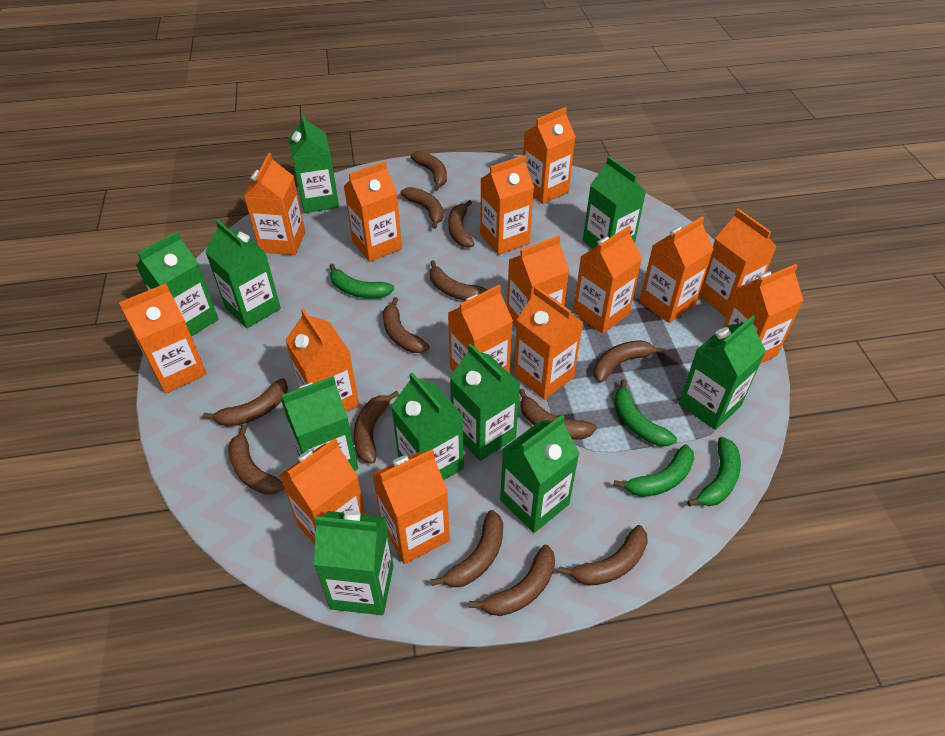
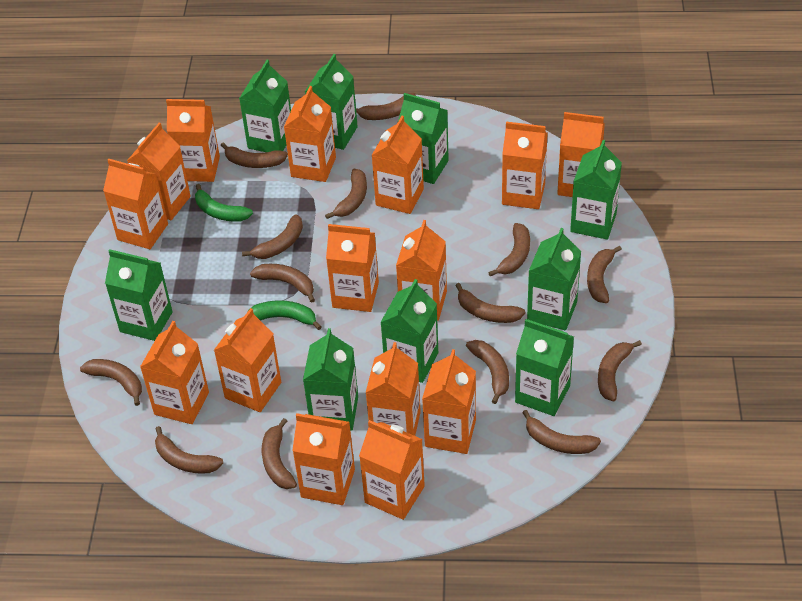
brown banana: 13 -> 14
green banana: 4 -> 2
green carton: 10 -> 9

